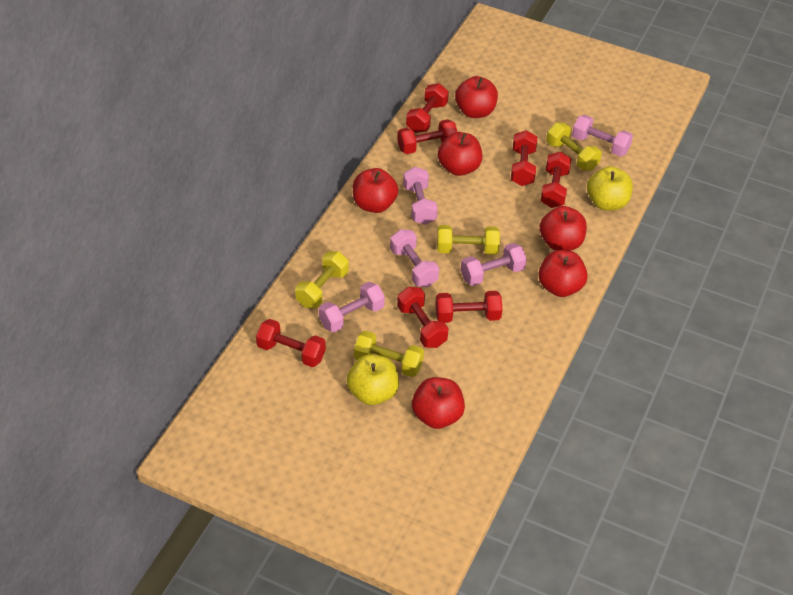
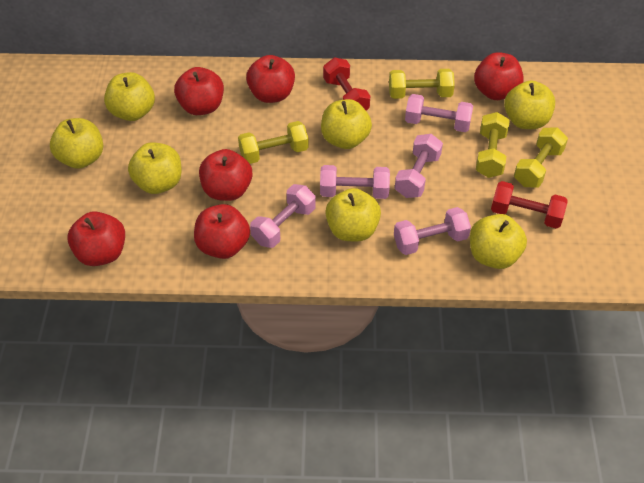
red dumbbell: 7 -> 2
yellow apple: 2 -> 7

